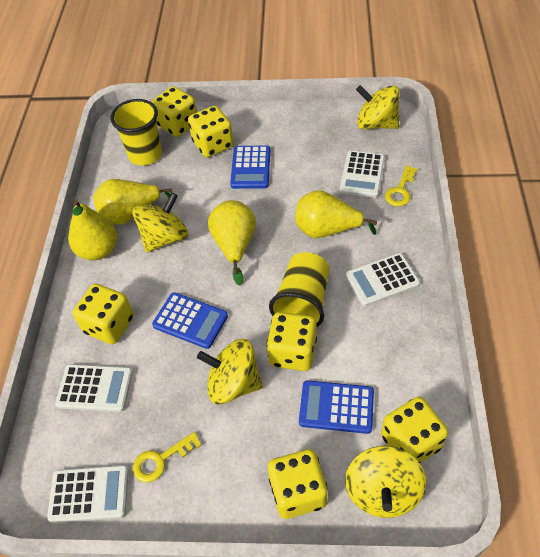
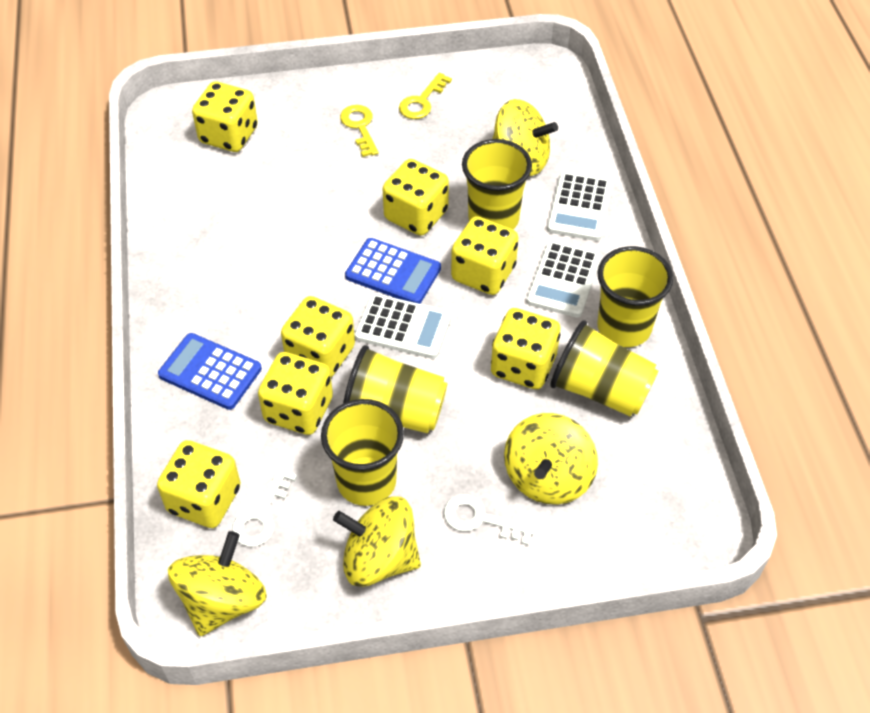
blue calculator: 3 -> 2
white calculator: 4 -> 3
white key: 0 -> 2
yellow cup: 2 -> 5
yellow dice: 6 -> 7
yellow pear: 4 -> 0

